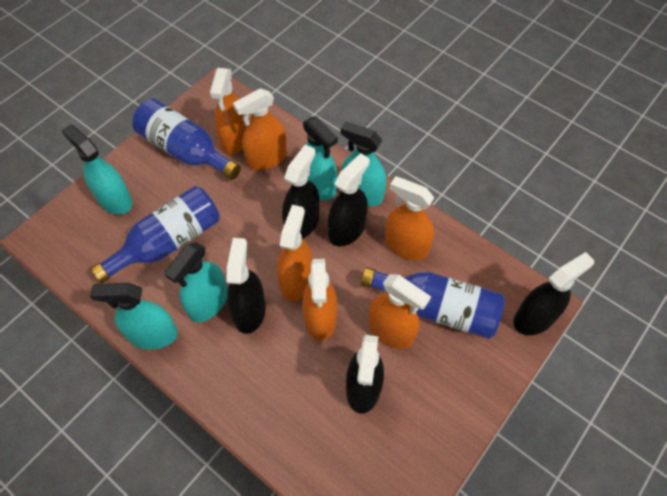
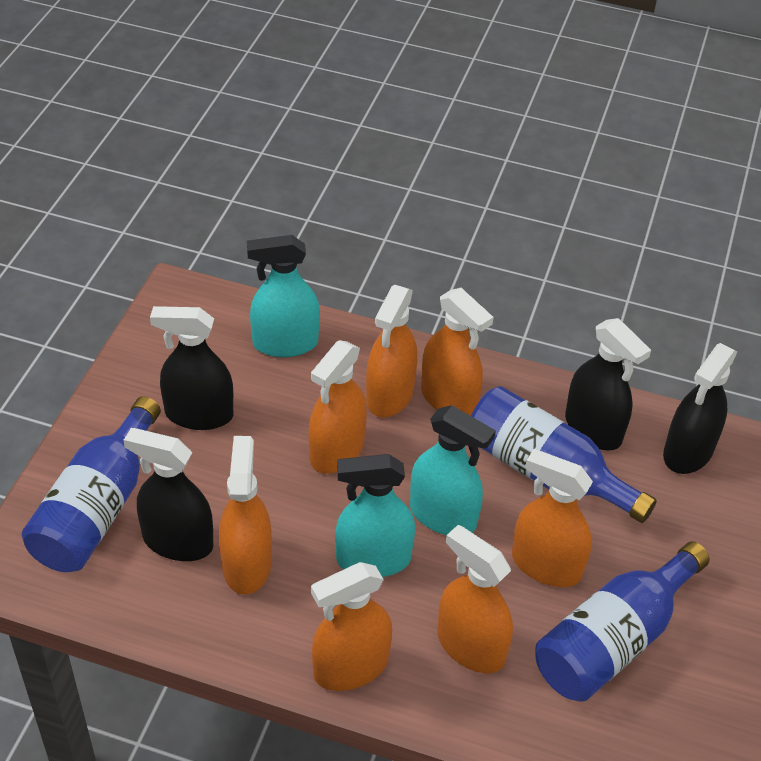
black spray bottle: 5 -> 4
orange spray bottle: 6 -> 7
turquoise spray bottle: 5 -> 3

